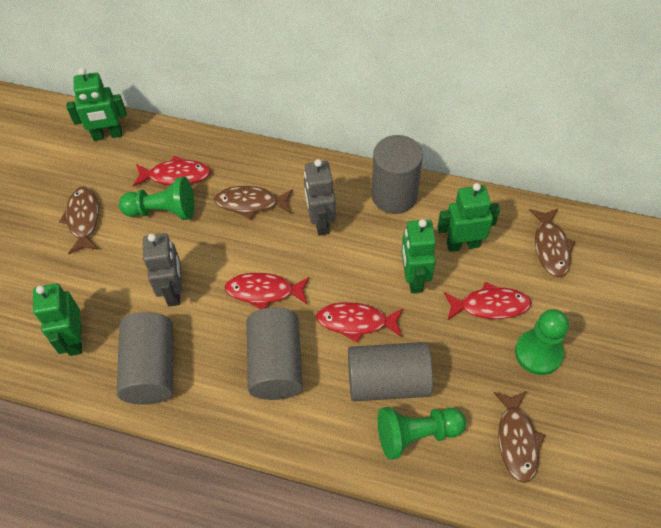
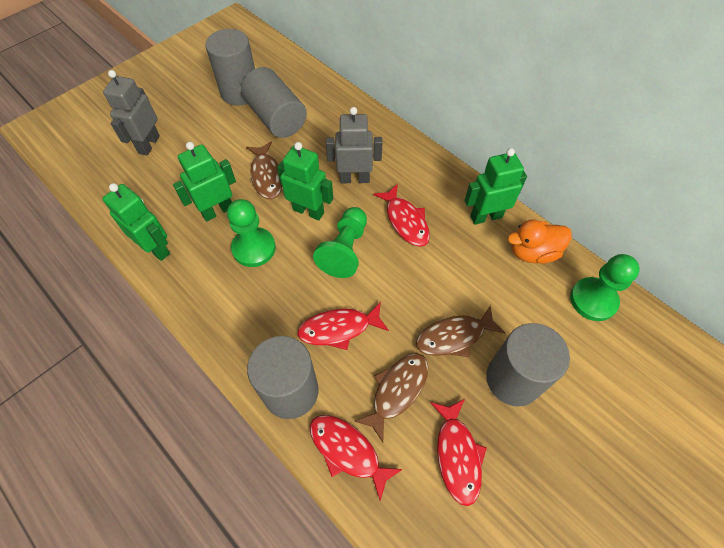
brown fish: 4 -> 3
orange duck: 0 -> 1

